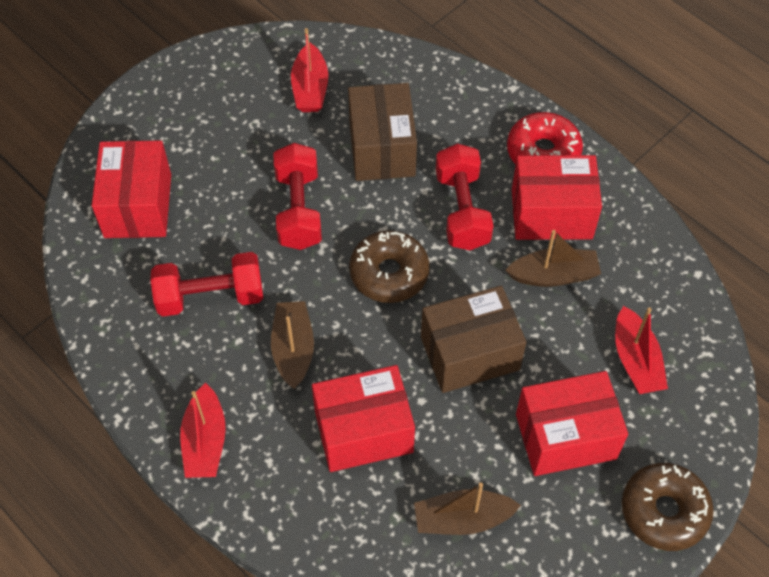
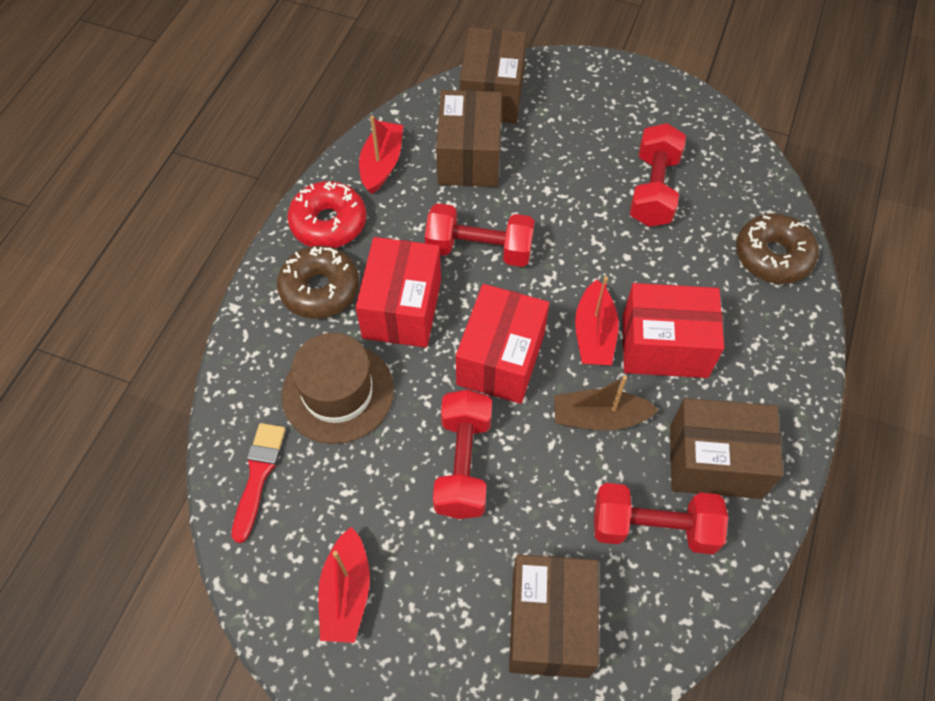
brown boat: 3 -> 1
brown box: 2 -> 4
brown hat: 0 -> 1
red box: 4 -> 3
red brush: 0 -> 1
red dumbbell: 3 -> 4

